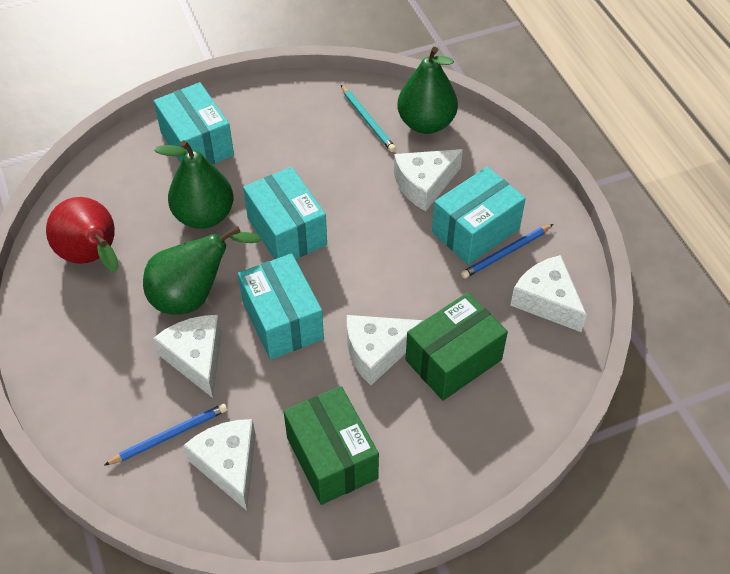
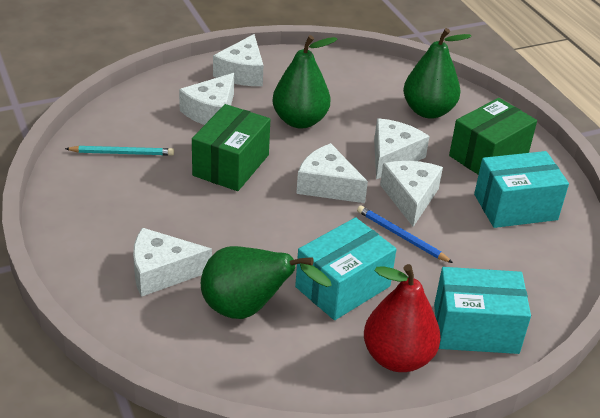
blue pencil: 2 -> 1
turquoise box: 4 -> 3
white cheese: 5 -> 6

